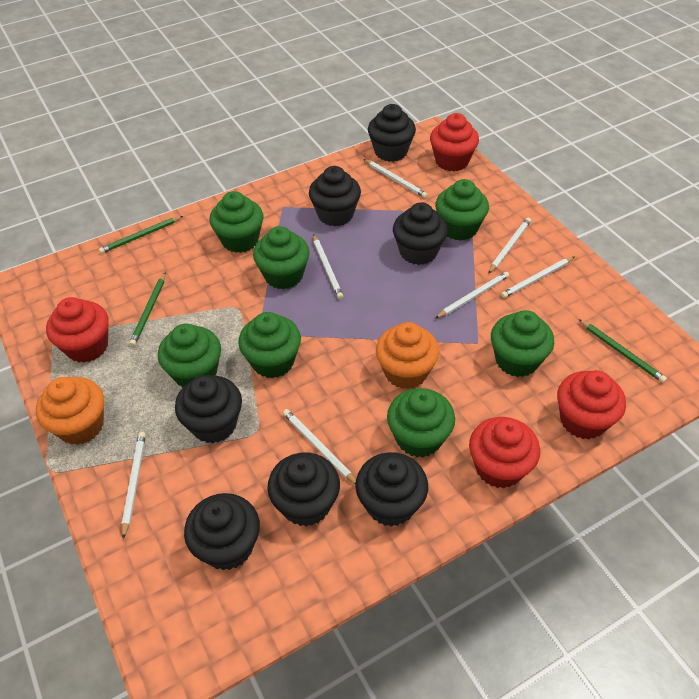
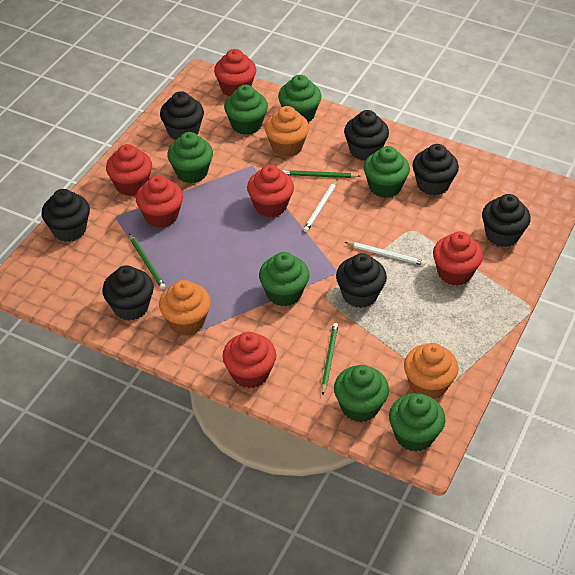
orange cupcake: 2 -> 3
red cupcake: 4 -> 6
white pencil: 7 -> 2

